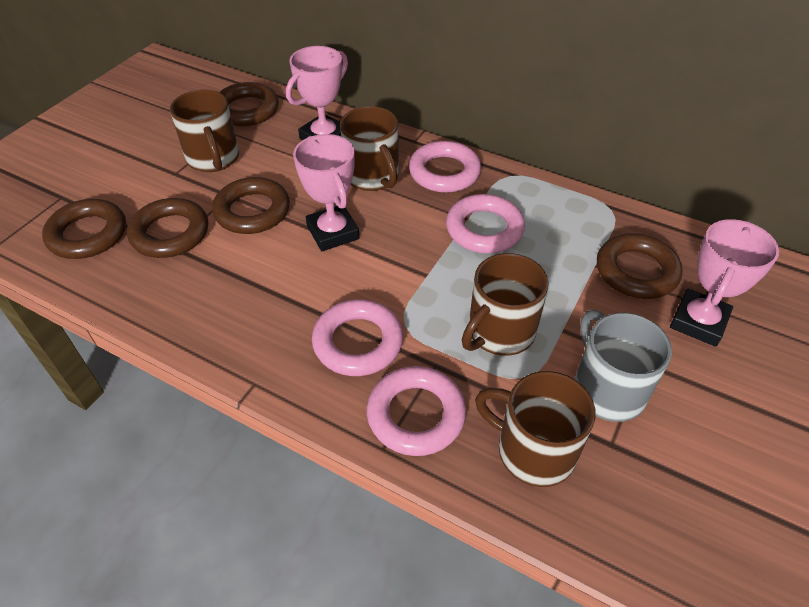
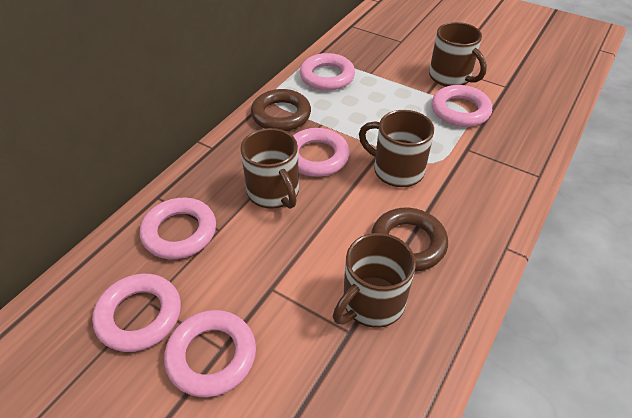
brown ring: 5 -> 2
grey mug: 1 -> 0
pink ring: 4 -> 6
pink trophy: 3 -> 0

